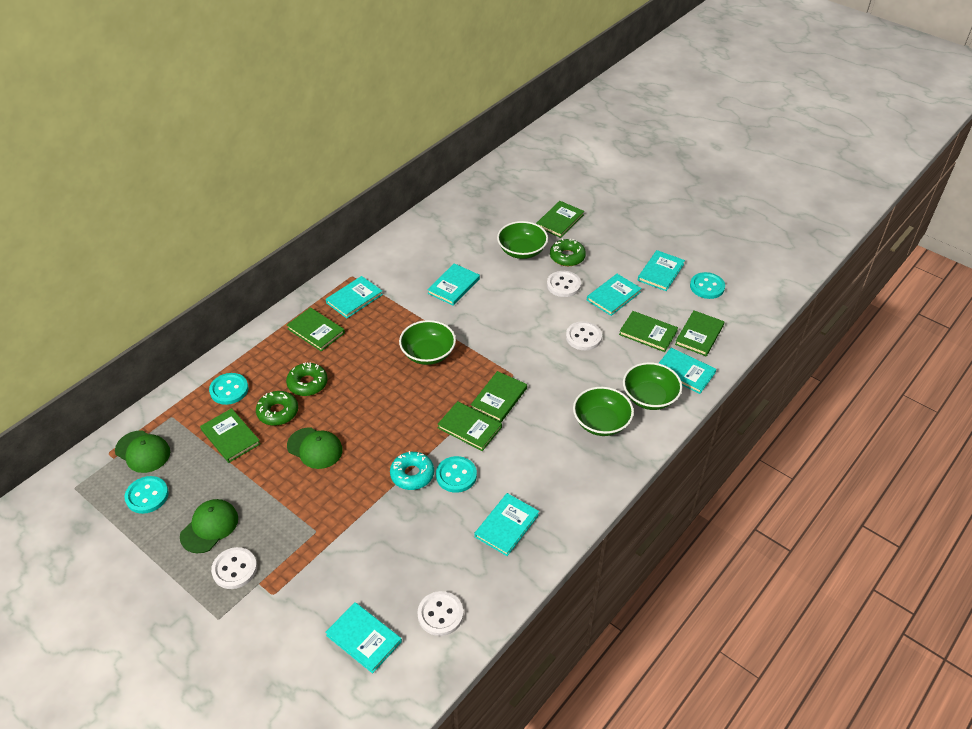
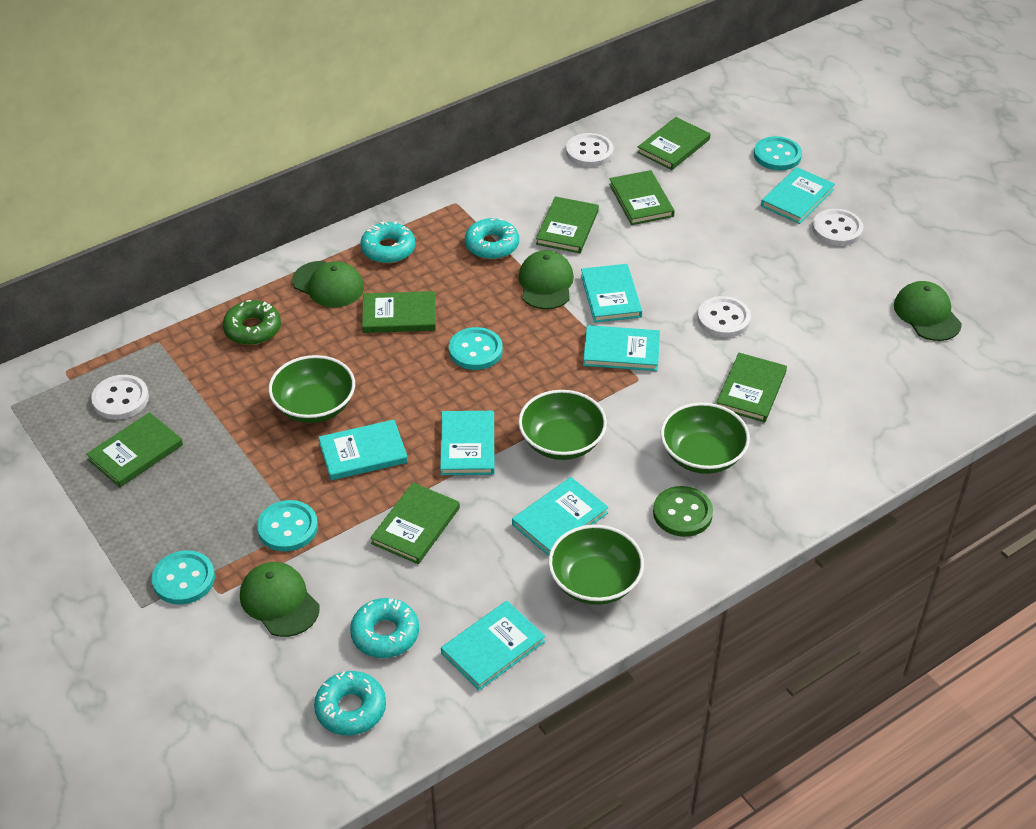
green button: 0 -> 1
green cap: 3 -> 4
green donut: 3 -> 1
turquoise donut: 1 -> 4

